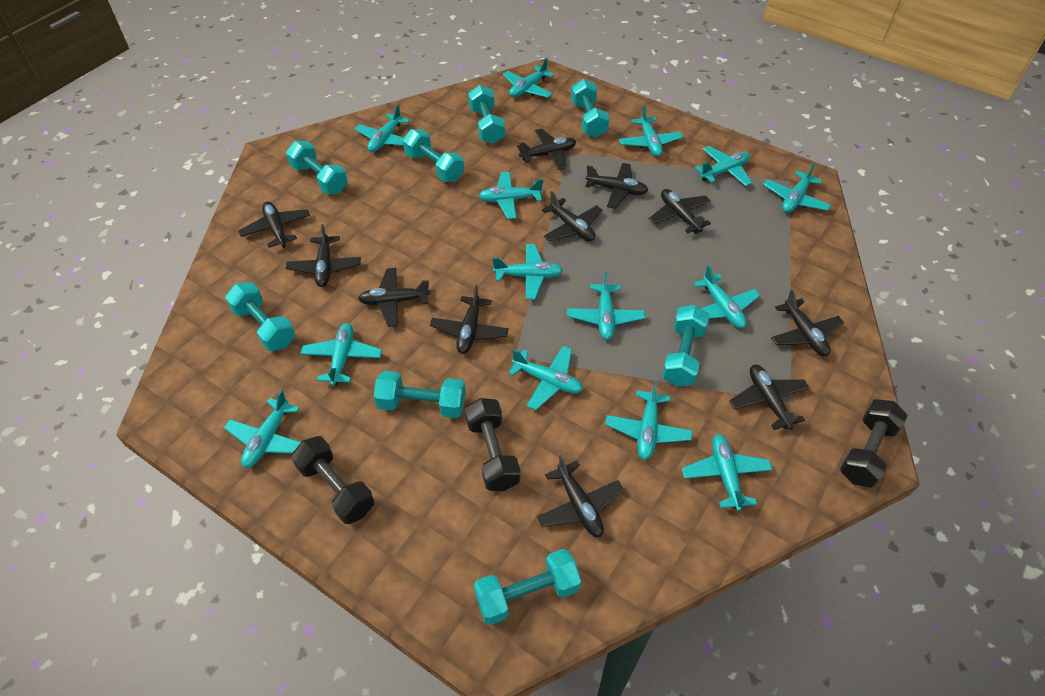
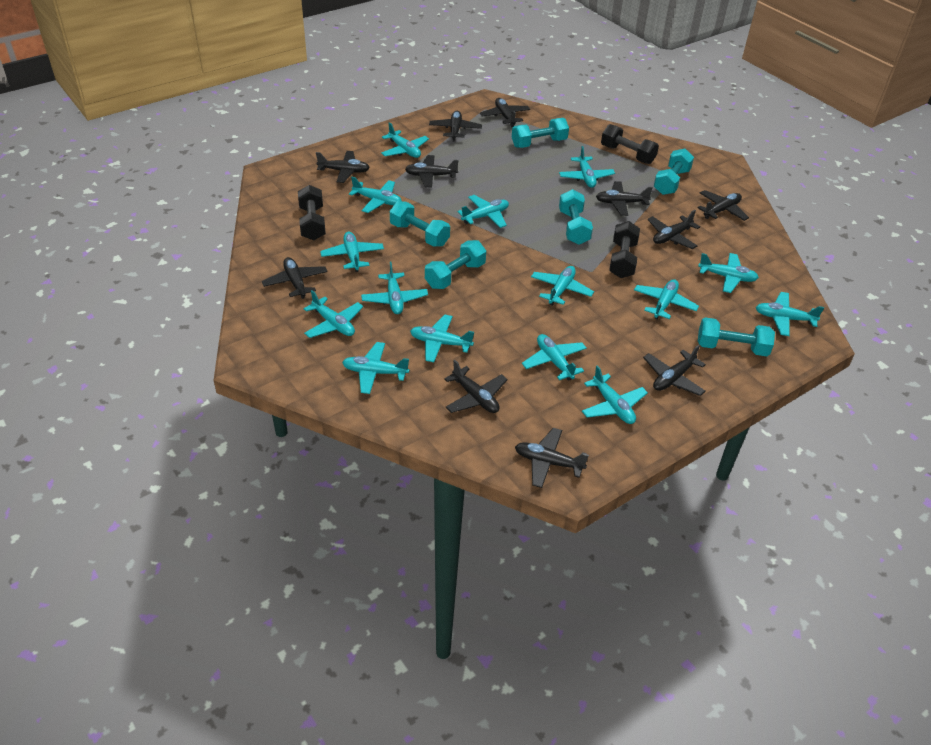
turquoise dumbbell: 8 -> 6
turquoise plane: 14 -> 15

